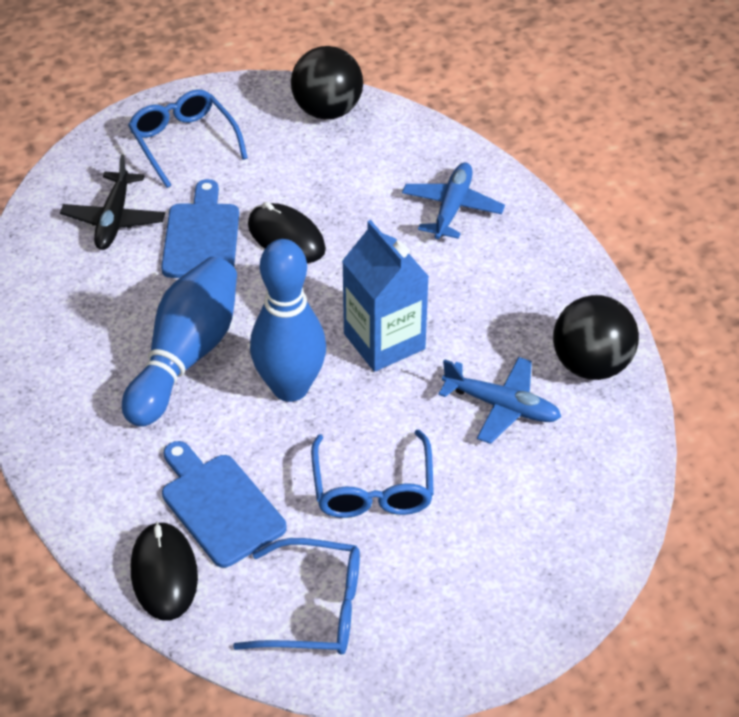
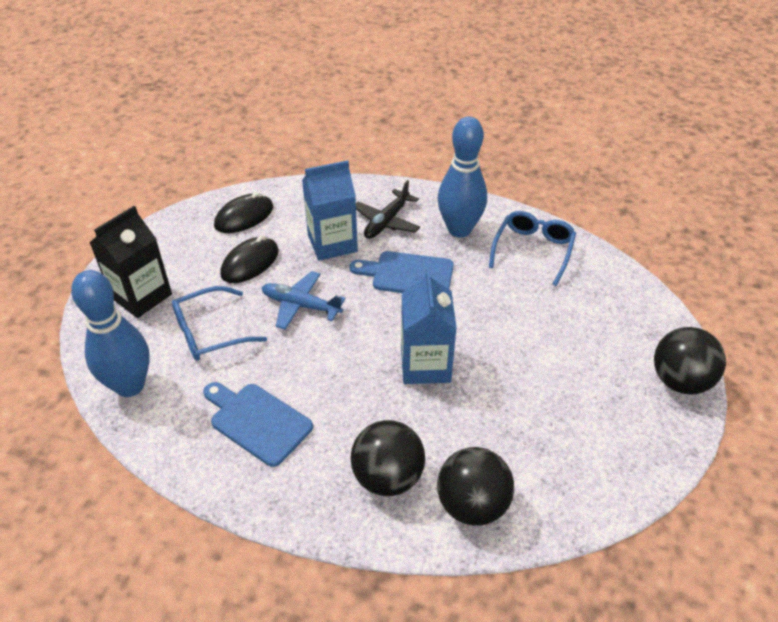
black ball: 2 -> 3
black carton: 0 -> 1
blue carton: 1 -> 2
blue glasses: 3 -> 2
blue plane: 2 -> 1

